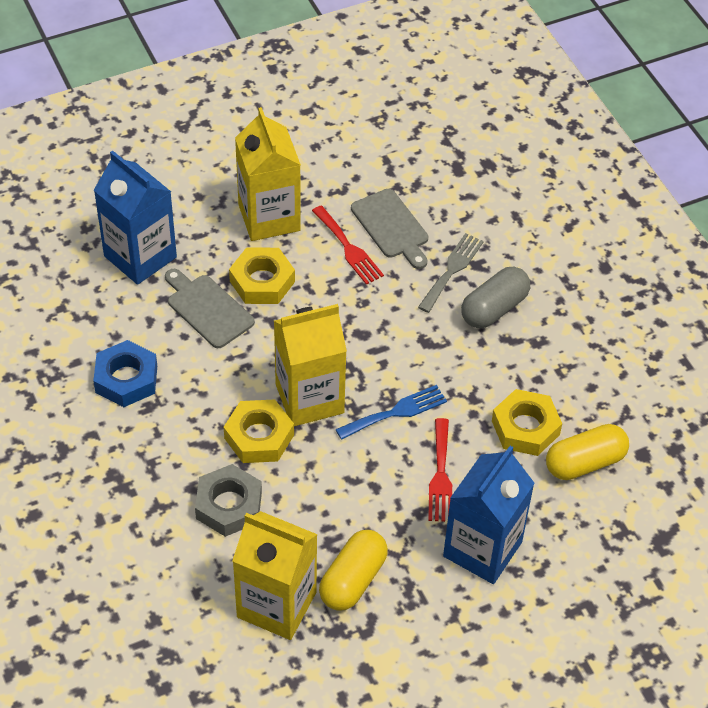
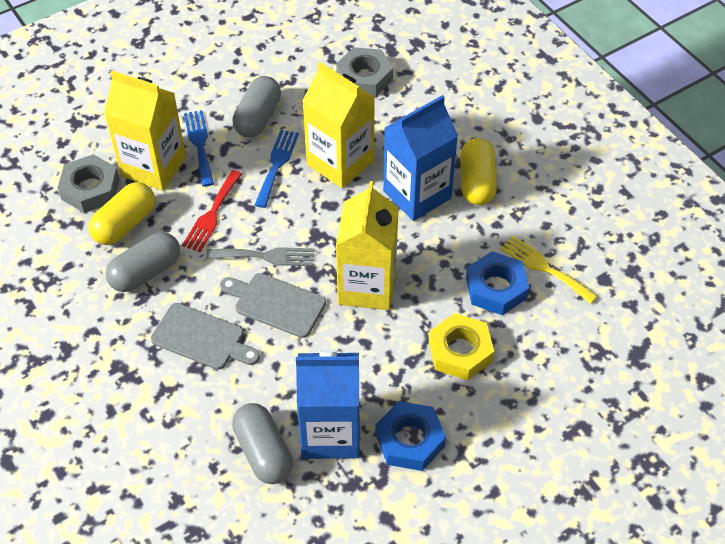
blue fork: 1 -> 2
blue nut: 1 -> 2
grey capsule: 1 -> 3
grey nut: 1 -> 2
red fork: 2 -> 1
yellow fork: 0 -> 1
yellow nut: 3 -> 1

